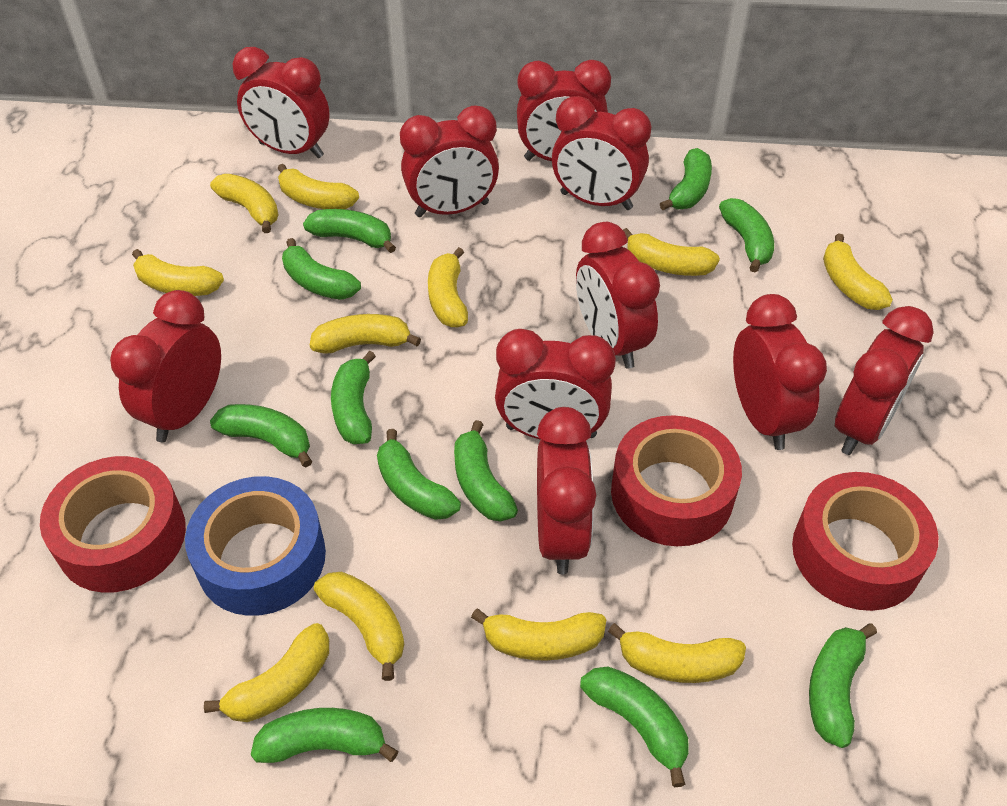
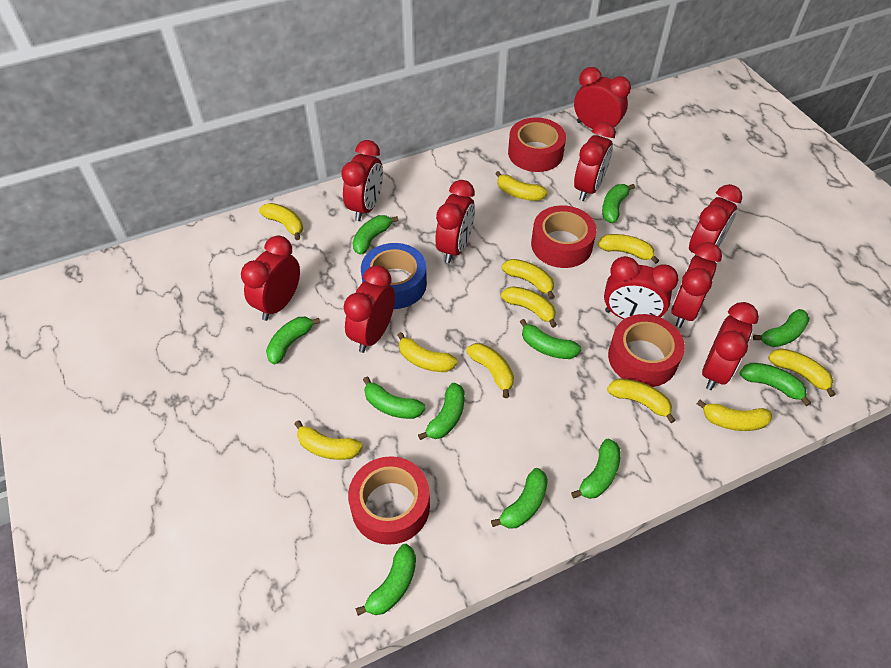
red tape: 3 -> 4

